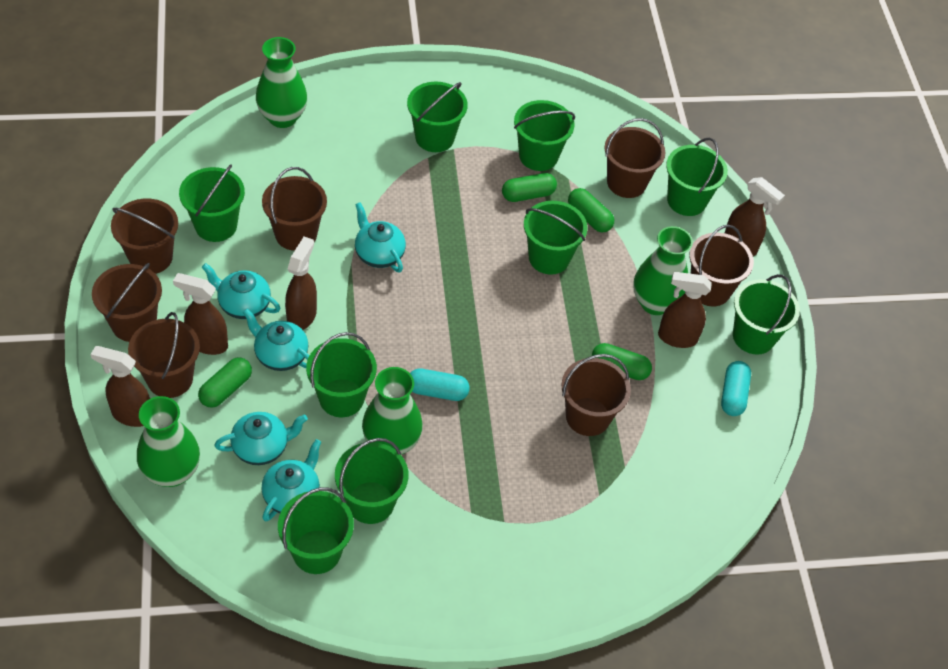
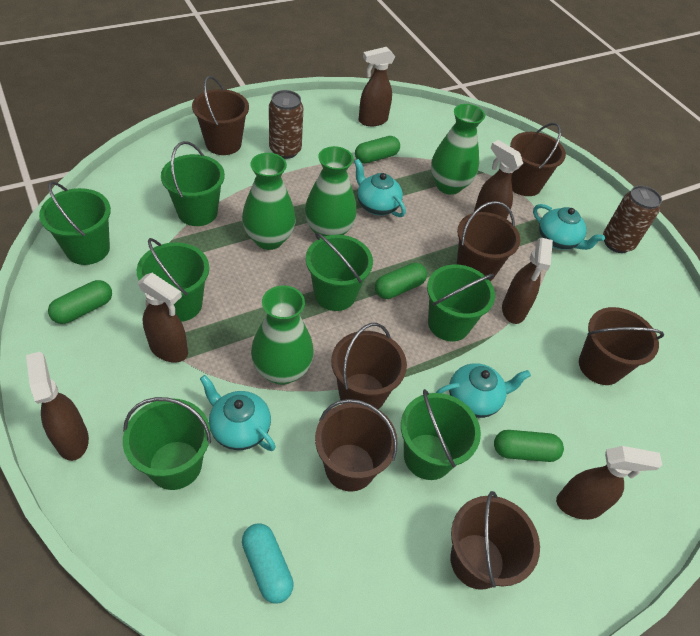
brown can: 0 -> 2
brown spray bottle: 5 -> 6
green bucket: 9 -> 7
turquoise capsule: 2 -> 1
turquoise teapot: 5 -> 4

